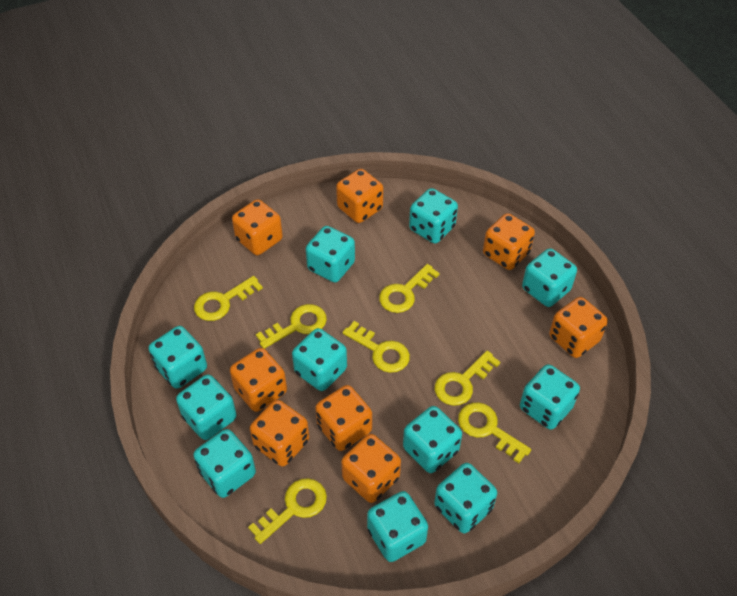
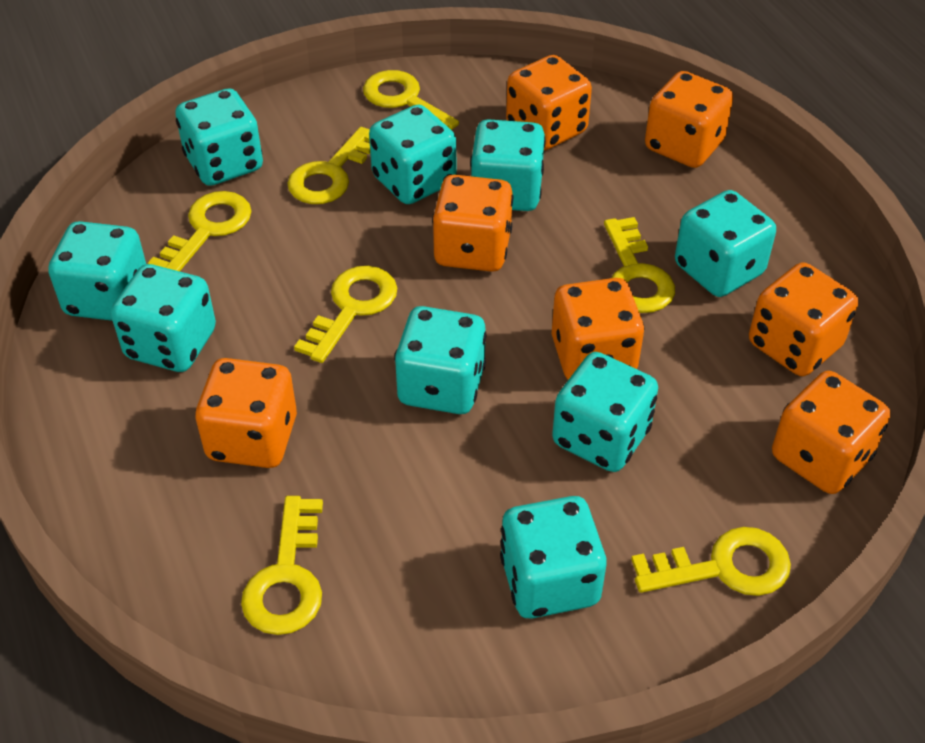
orange dice: 8 -> 7
turquoise dice: 11 -> 9

